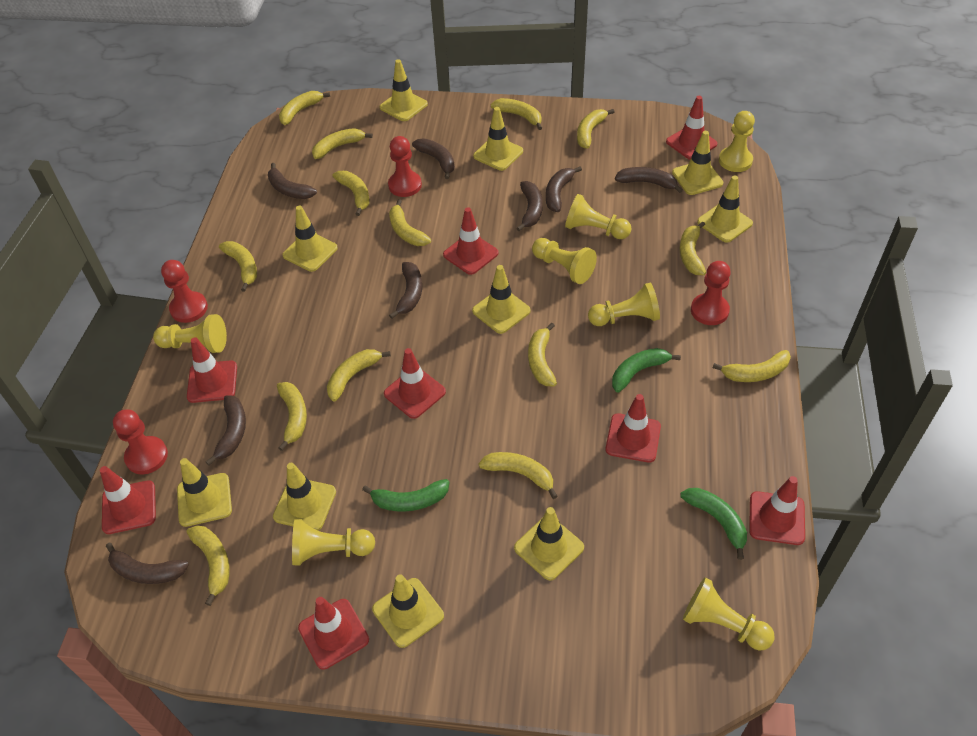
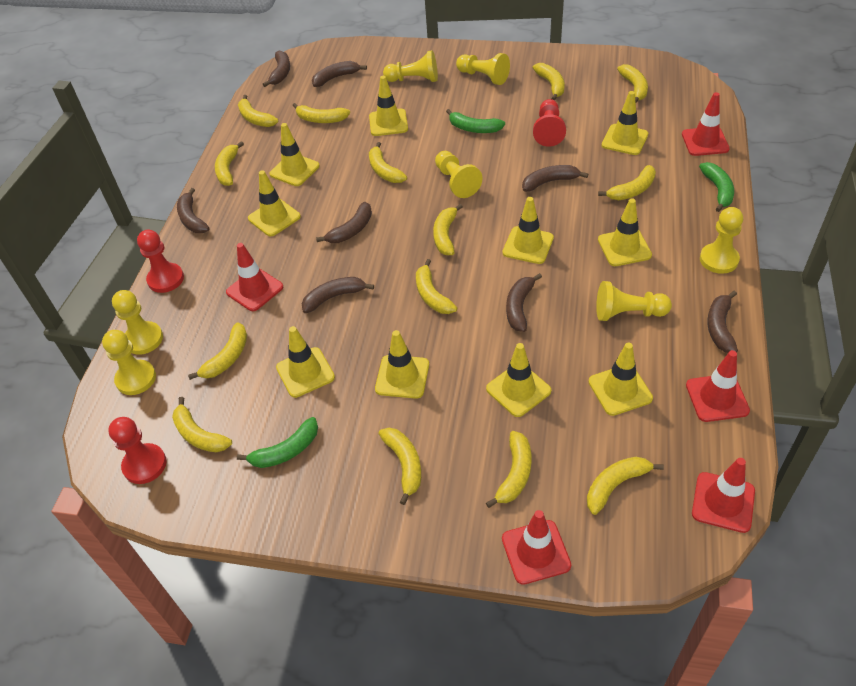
red pawn: 4 -> 3
red traffic cone: 8 -> 5

